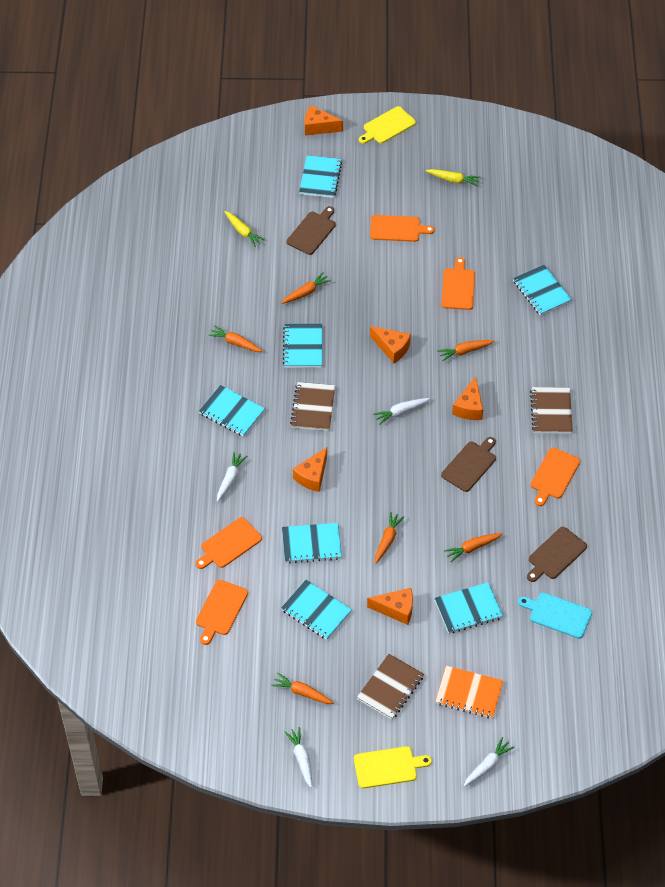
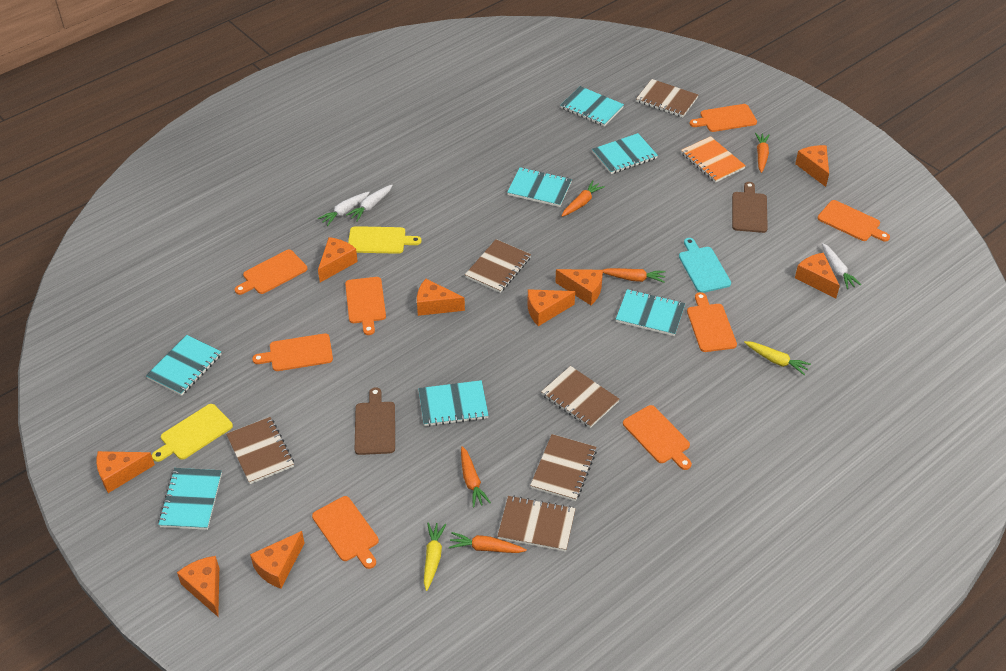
brown cutting board: 3 -> 2
brown notebook: 3 -> 6
orange carrot: 6 -> 5
orange cheese: 5 -> 9
orange cutting board: 5 -> 8
white carrot: 4 -> 3

